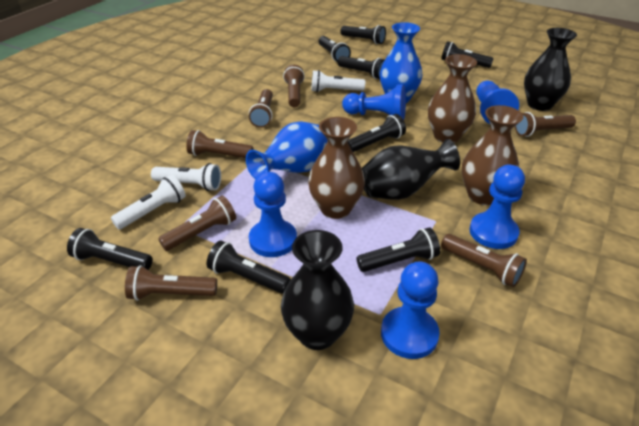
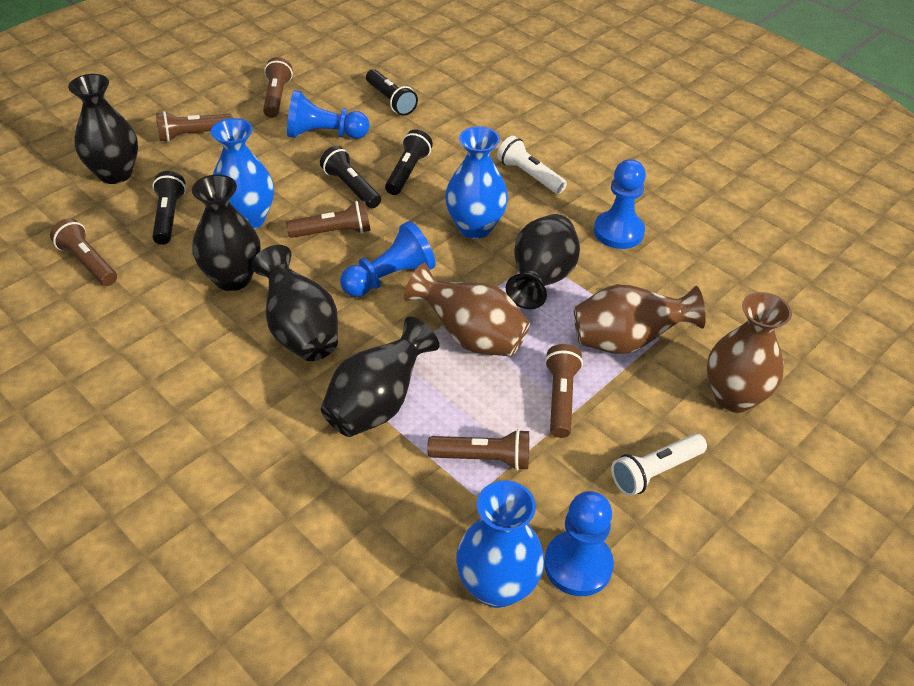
black flashlight: 8 -> 4
black vase: 3 -> 5
blue pawn: 5 -> 4
blue vase: 2 -> 3
brown flashlight: 7 -> 6
white flashlight: 3 -> 2

